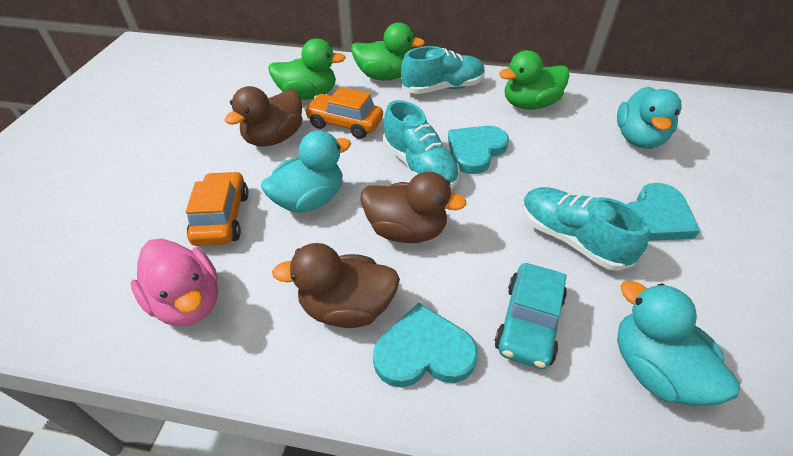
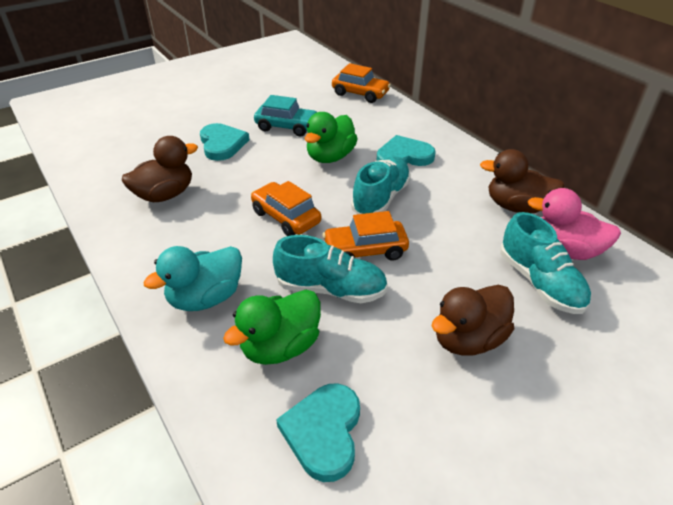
green duck: 3 -> 2
orange car: 2 -> 3
turquoise duck: 3 -> 1

